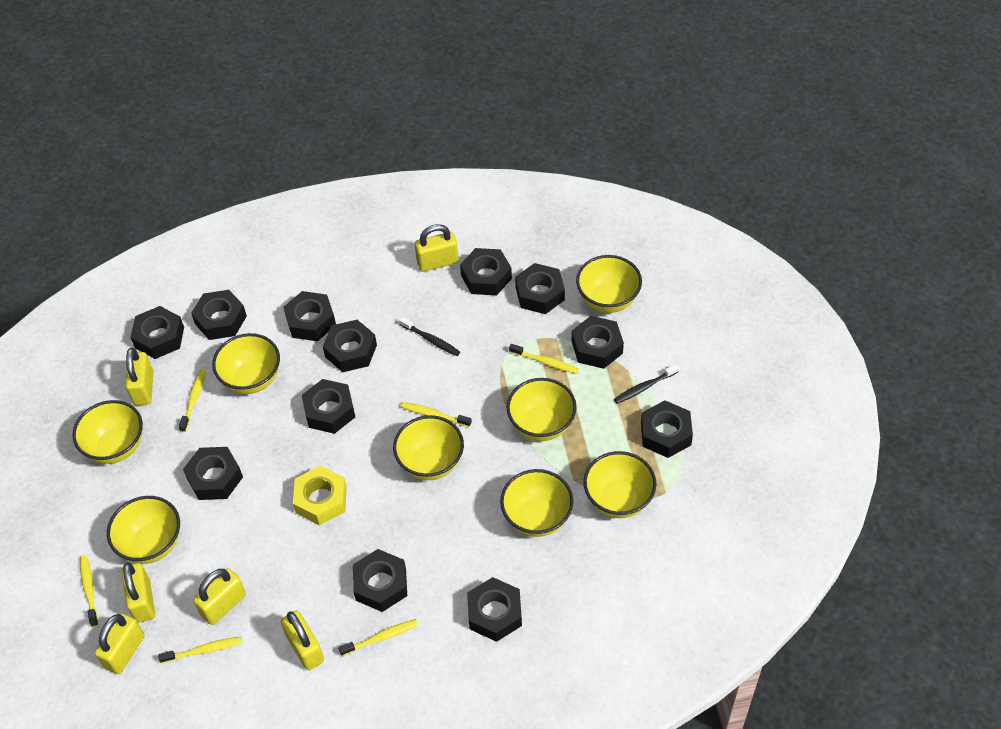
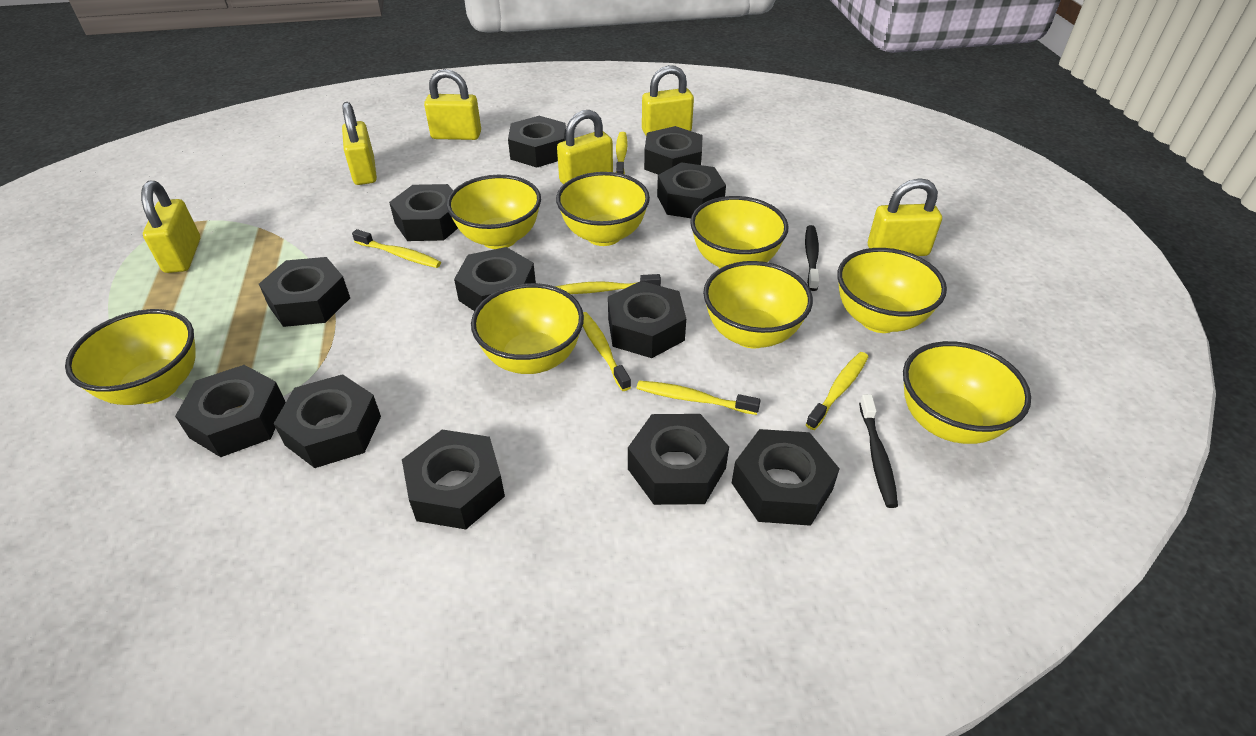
yellow nut: 1 -> 0

